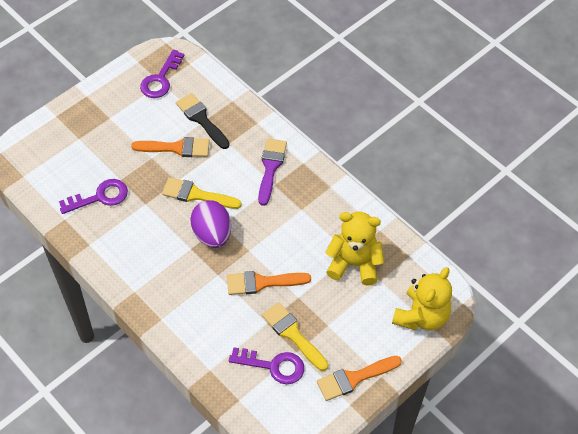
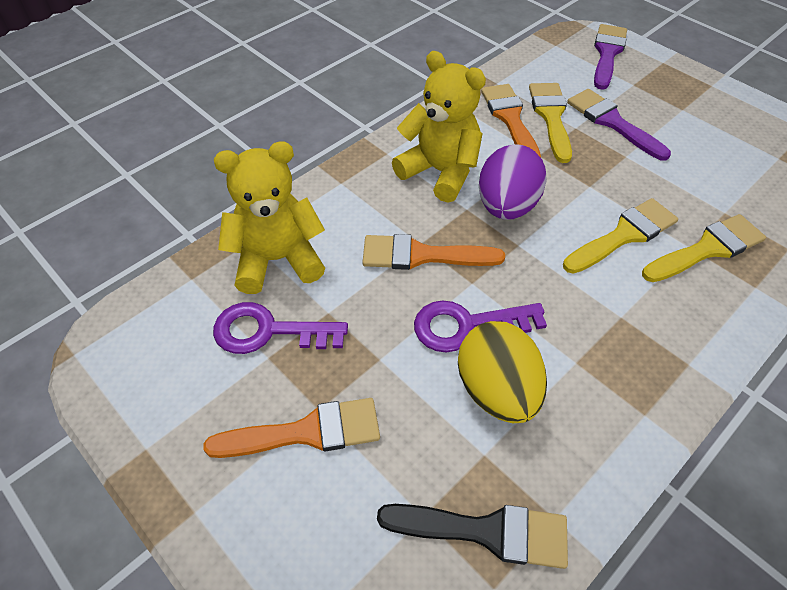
purple brush: 1 -> 2
purple key: 3 -> 2
yellow brush: 2 -> 3
yellow egg: 0 -> 1

